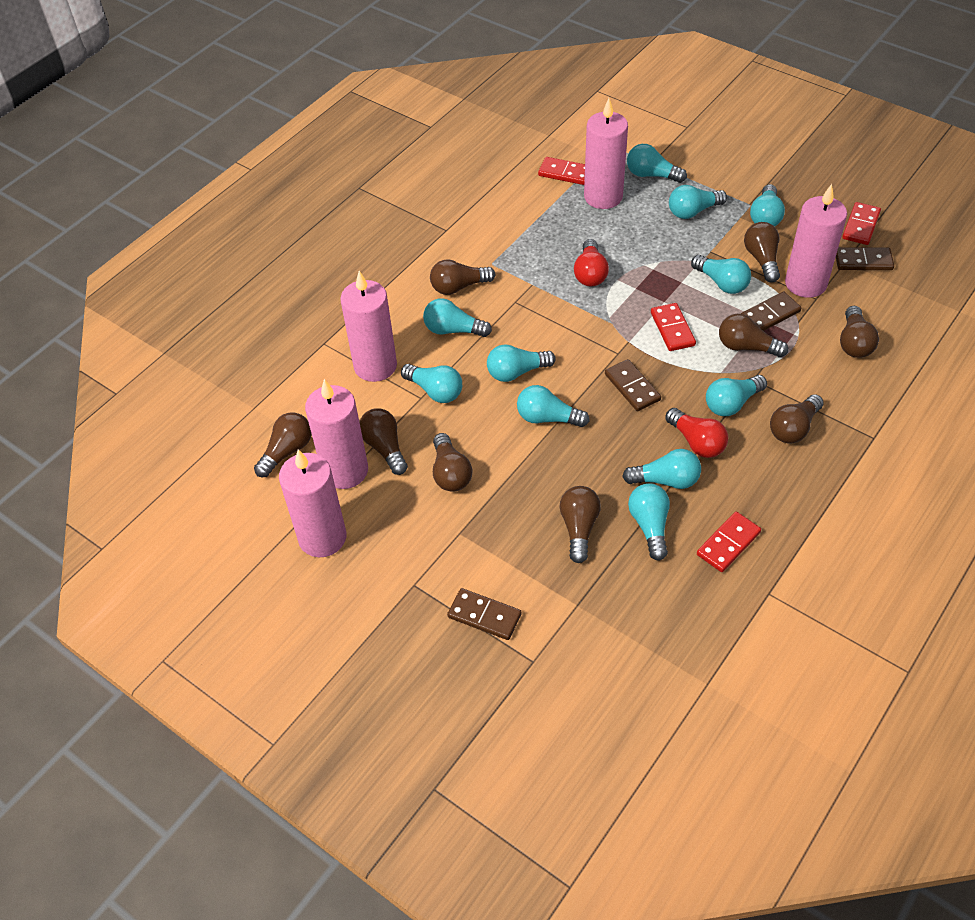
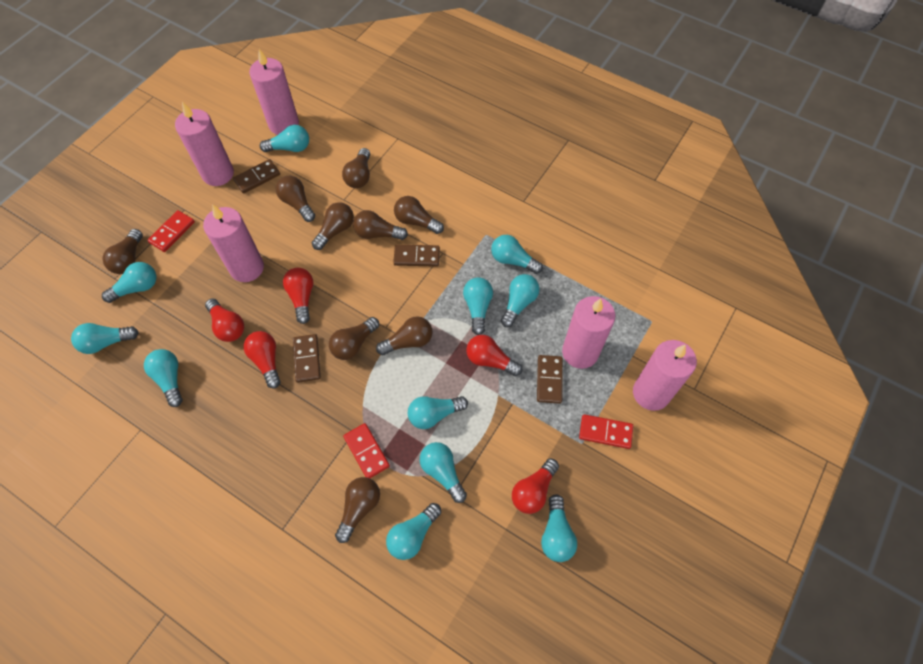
red domino: 4 -> 3
red light bulb: 2 -> 5

